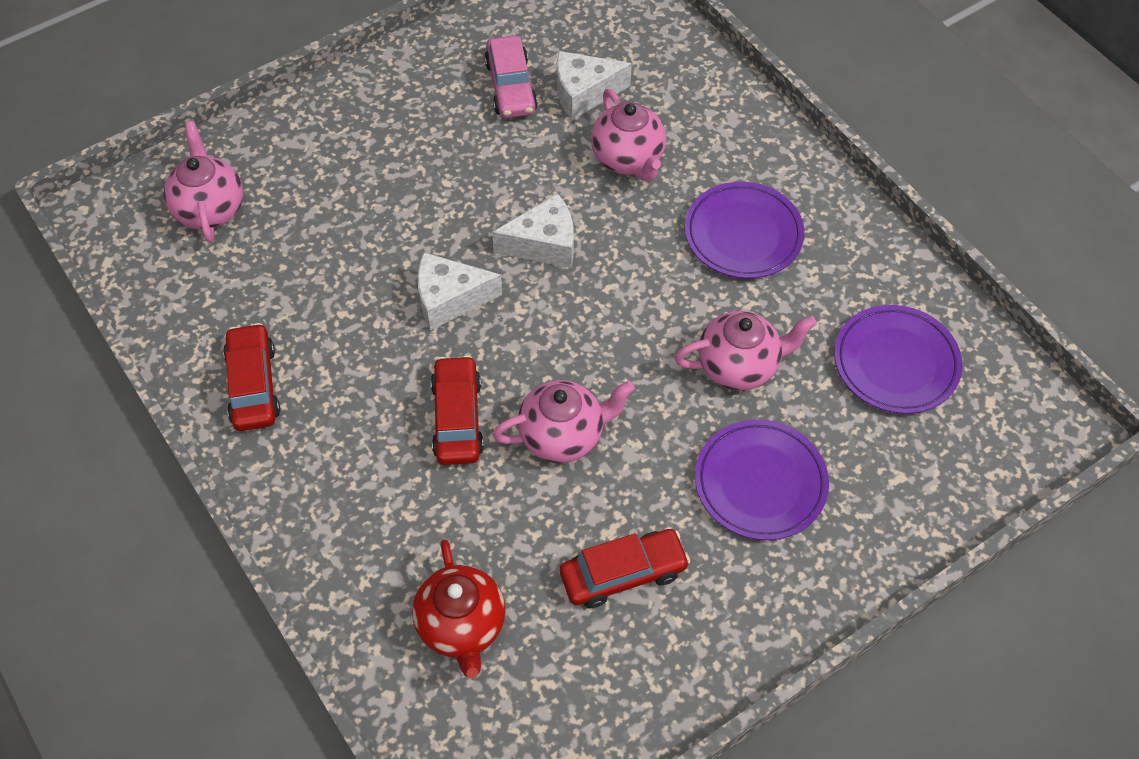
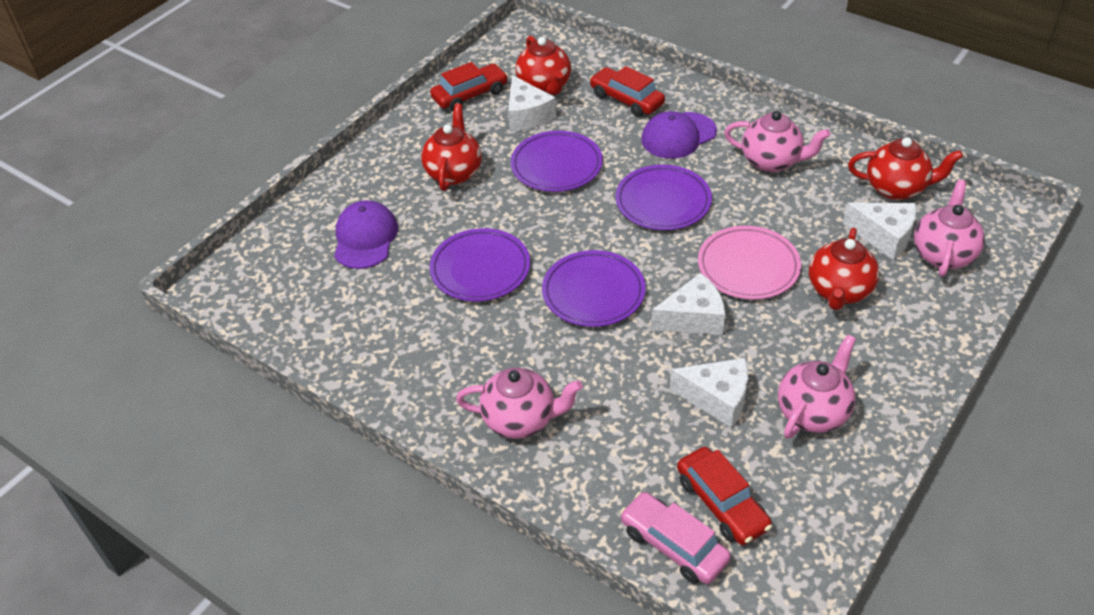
pink plate: 0 -> 1
purple cap: 0 -> 2
purple plate: 3 -> 4
red teapot: 1 -> 4
white cheese: 3 -> 4

